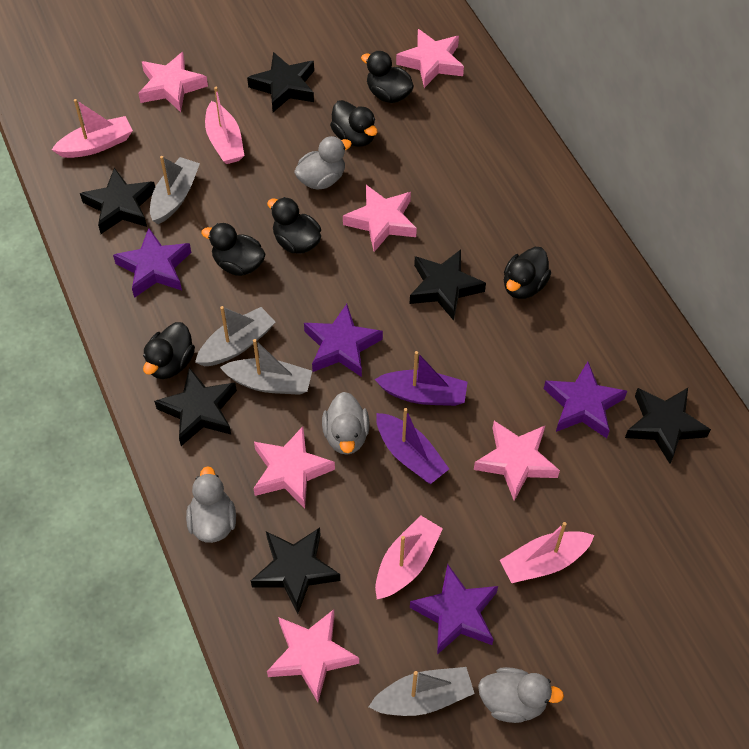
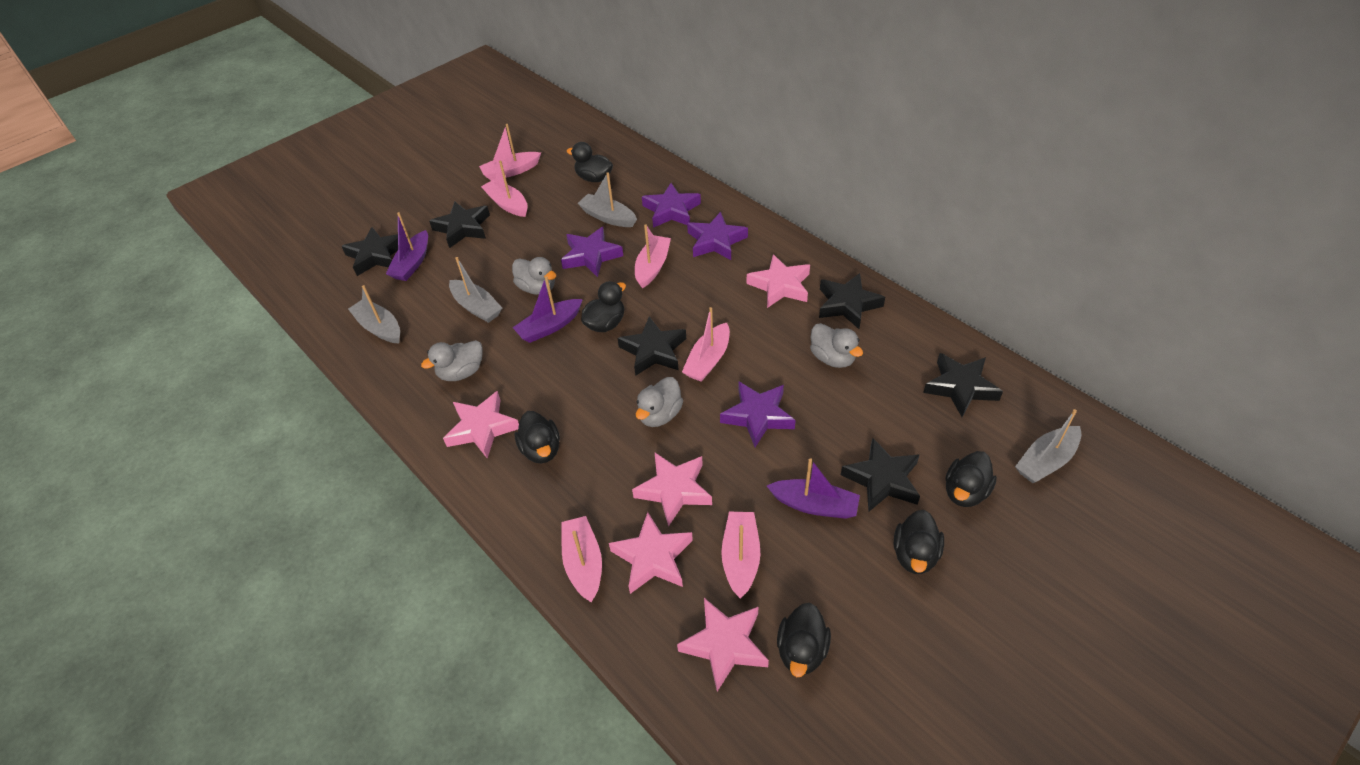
pink boat: 4 -> 6
pink star: 6 -> 5
purple boat: 2 -> 3

